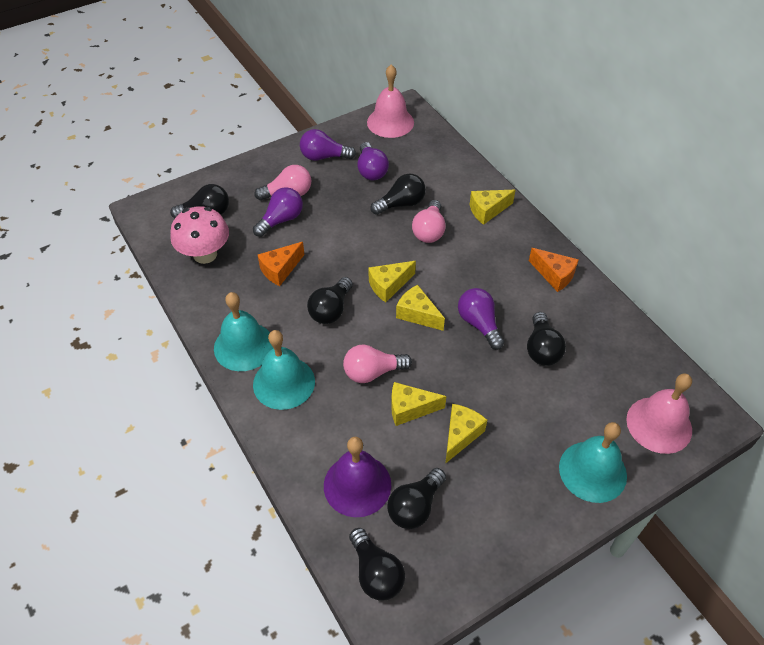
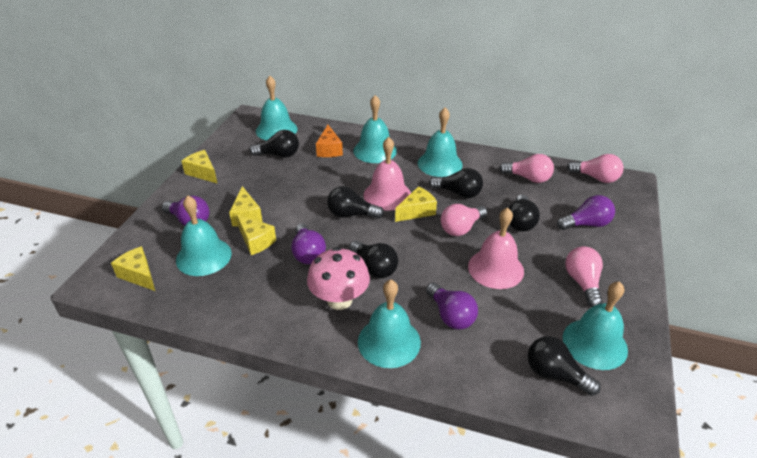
orange cheese: 2 -> 1
pink light bulb: 3 -> 4
purple bell: 1 -> 0
turquoise bell: 3 -> 6

